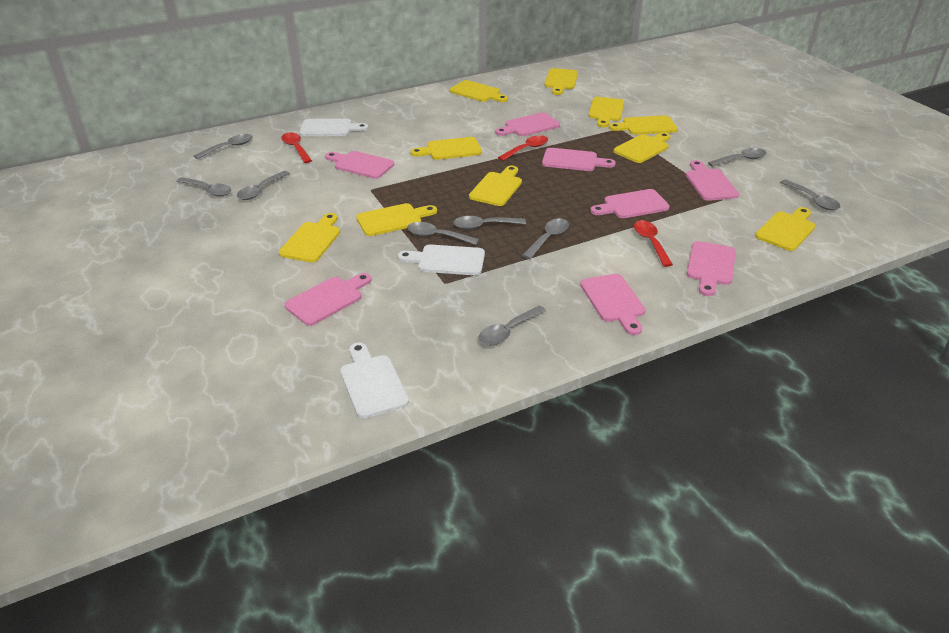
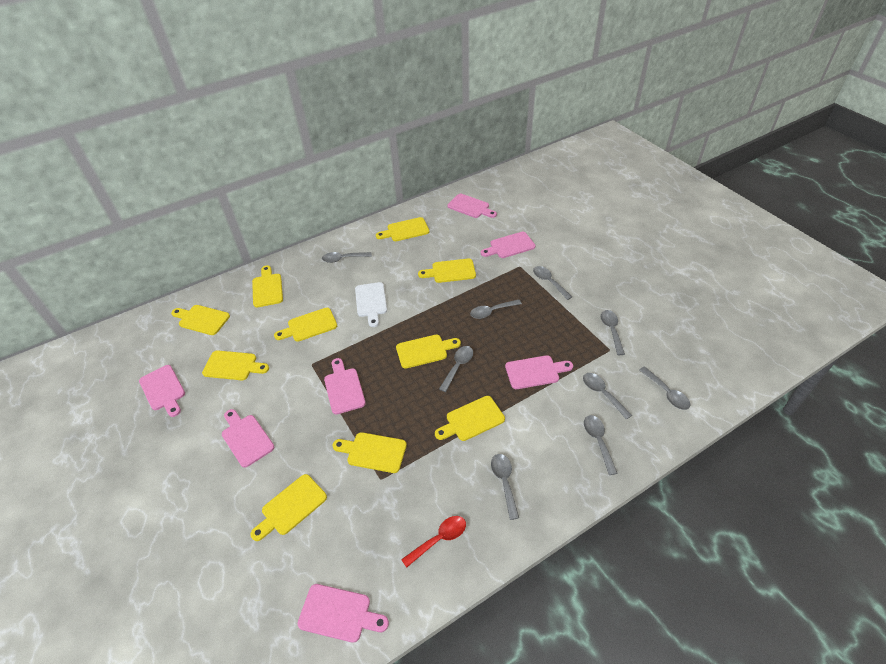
pink cutting board: 8 -> 7
red spoon: 3 -> 1
white cutting board: 3 -> 1

